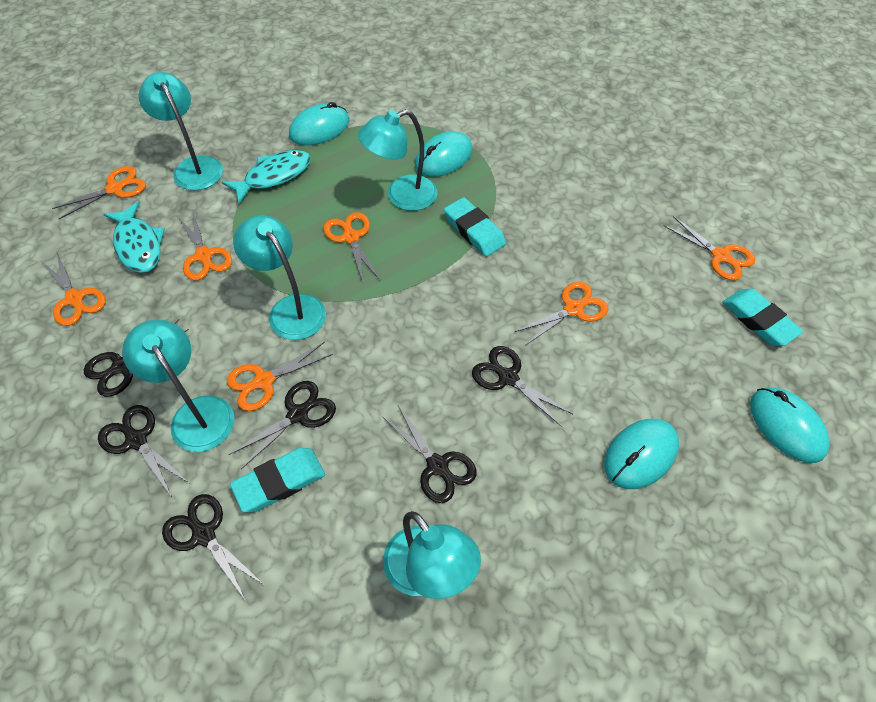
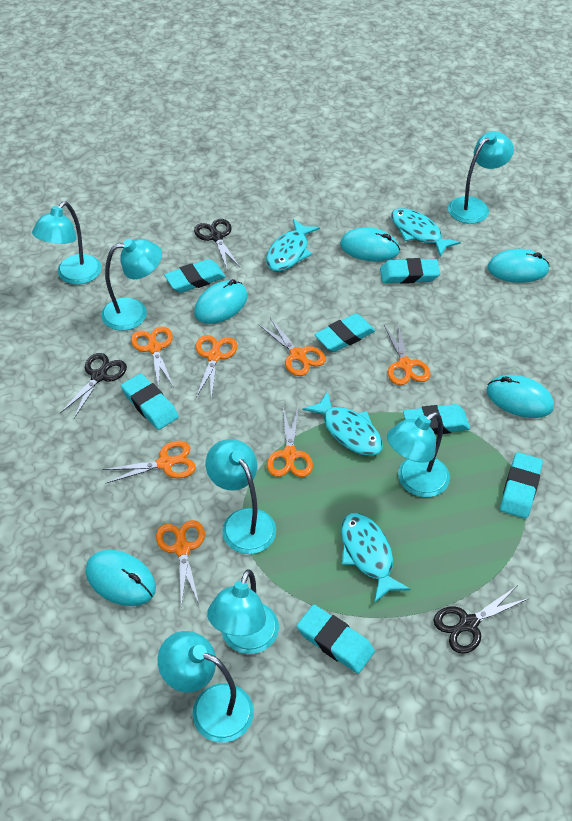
black scissors: 6 -> 3
turquoise eraser: 3 -> 7
turquoise fish: 2 -> 4
turquoise lamp: 5 -> 7
turquoise mouse: 4 -> 5

